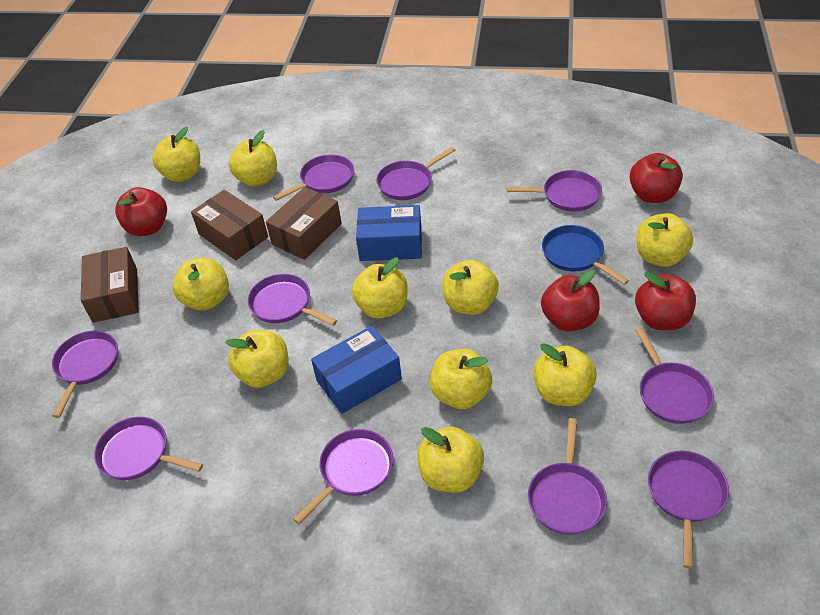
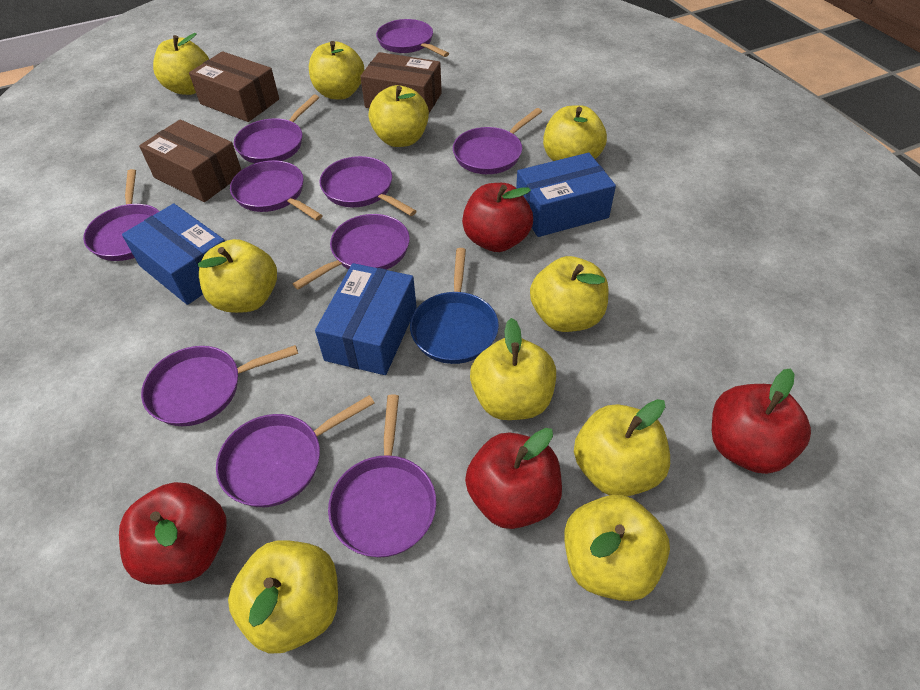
blue box: 2 -> 3

